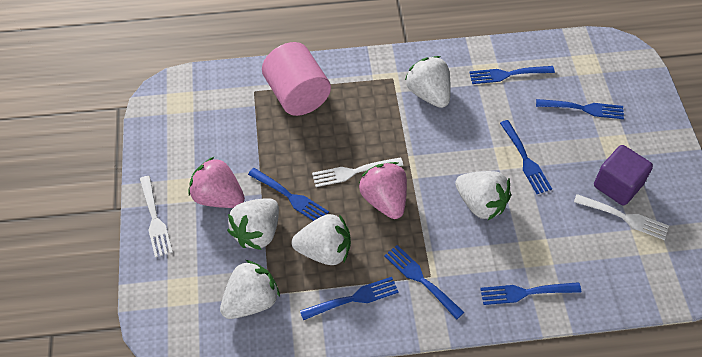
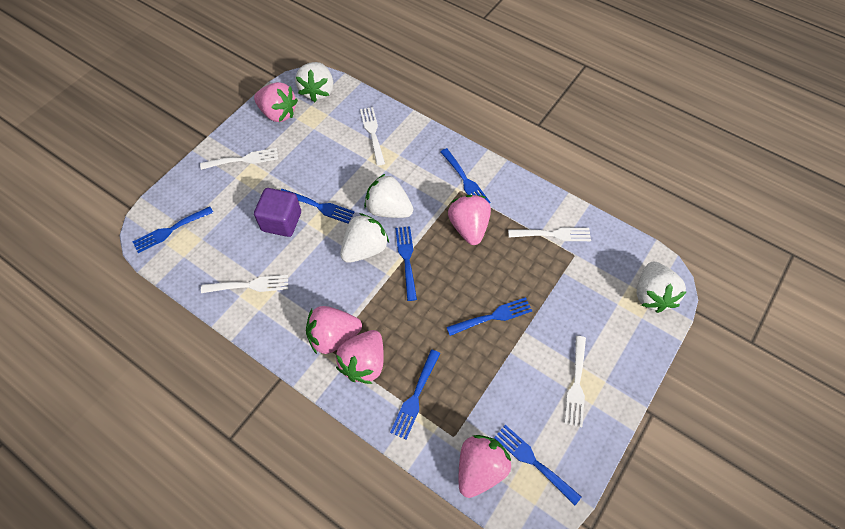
pink cylinder: 1 -> 0
pink strawberry: 2 -> 5
white fork: 3 -> 5
white strawberry: 5 -> 4

